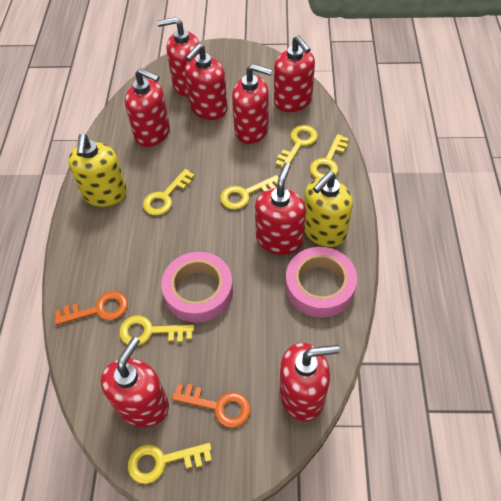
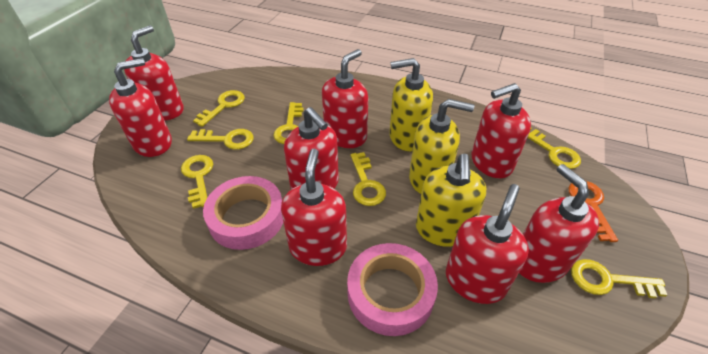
orange key: 2 -> 1
yellow key: 6 -> 7
yellow soap dispenser: 2 -> 3

